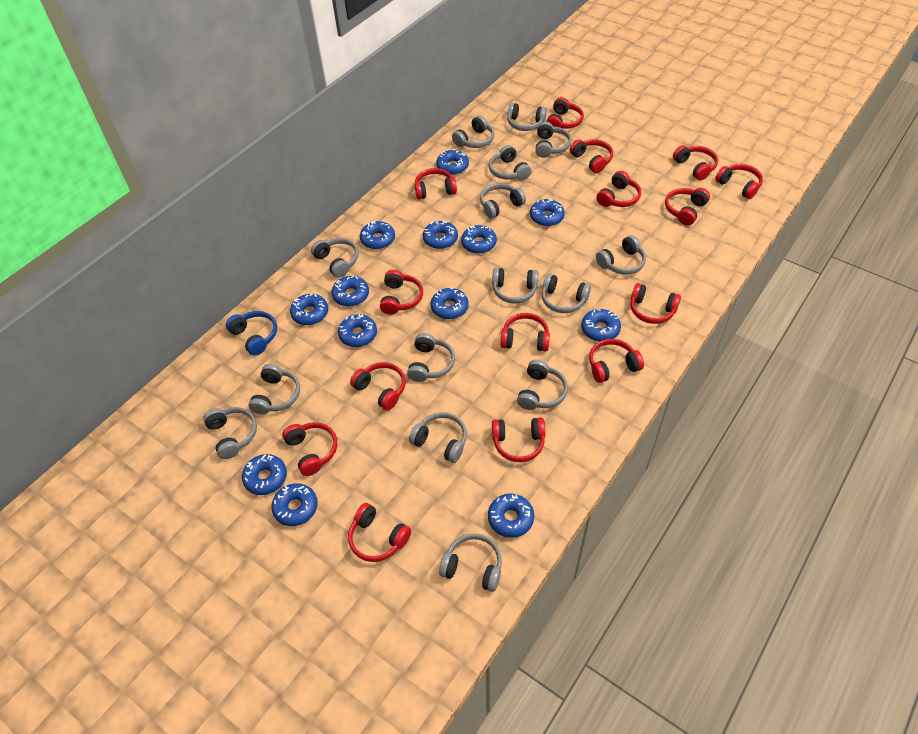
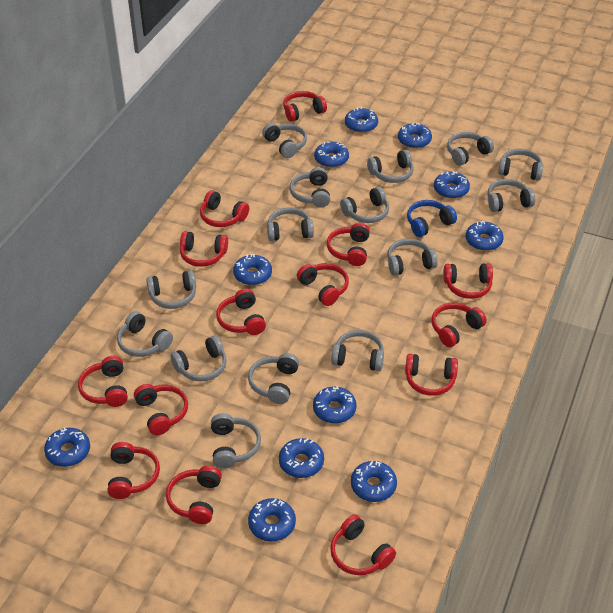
blue donut: 13 -> 11
red headphones: 15 -> 14

